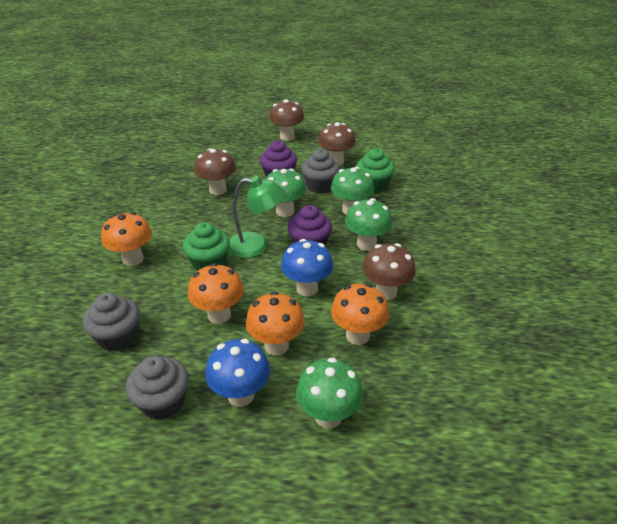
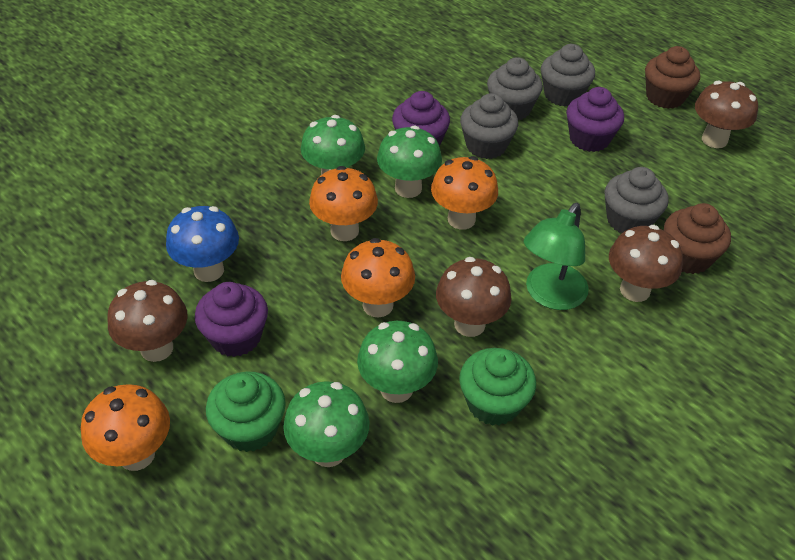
blue mushroom: 2 -> 1
brown cupcake: 0 -> 2
grey cupcake: 3 -> 4
purple cupcake: 2 -> 3

